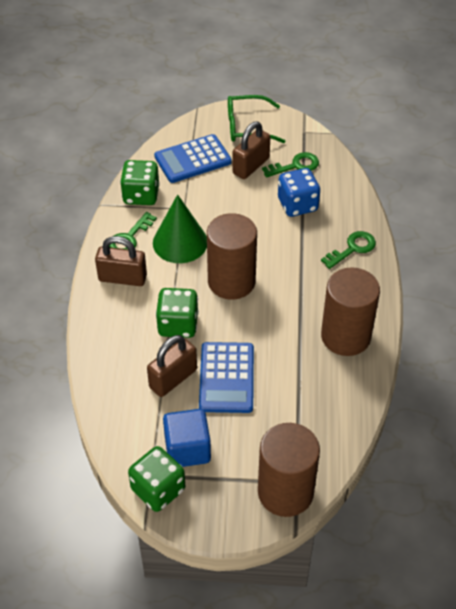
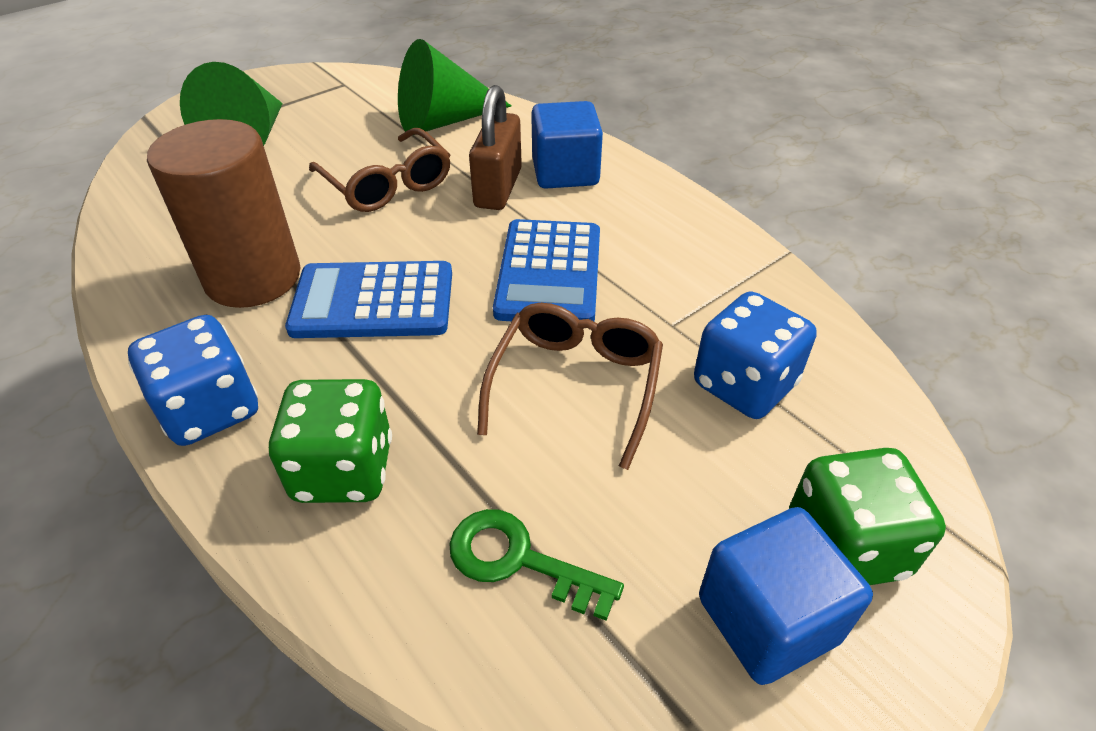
blue cube: 1 -> 2
blue dice: 1 -> 2
brown cylinder: 3 -> 1
brown glasses: 0 -> 2
brown padlock: 3 -> 1
green cone: 1 -> 2
green dice: 3 -> 2
green glasses: 1 -> 0
green key: 3 -> 1

